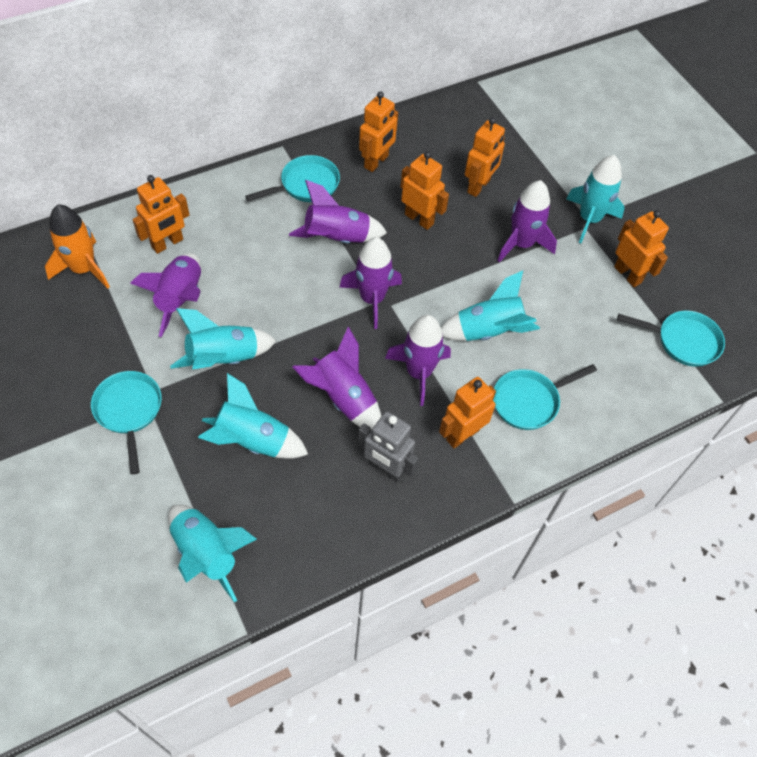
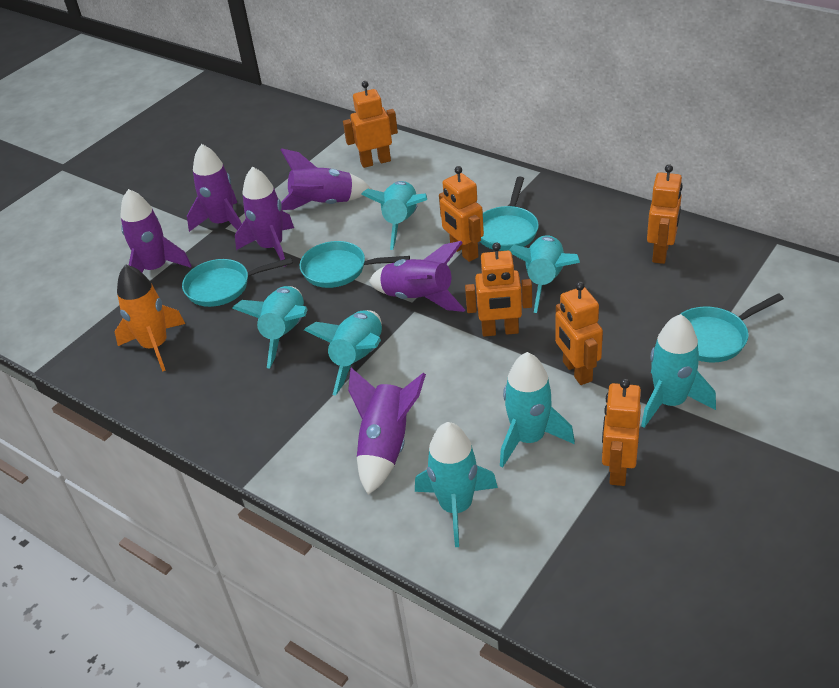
grey robot: 1 -> 0
turquoise rocket: 5 -> 7

